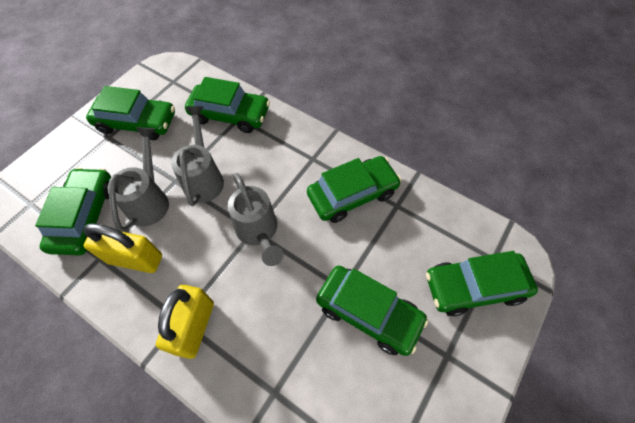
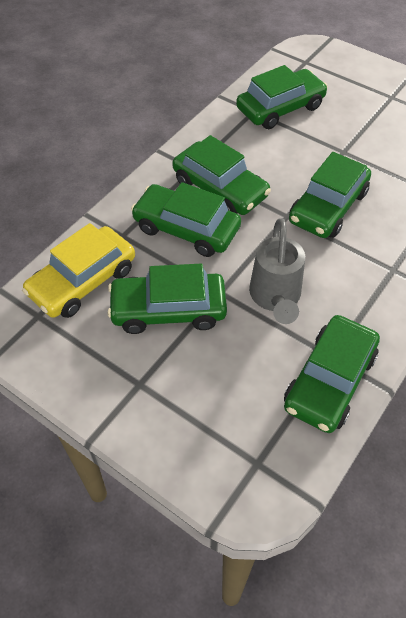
grey watering can: 3 -> 1
yellow car: 0 -> 1
yellow padlock: 2 -> 0

